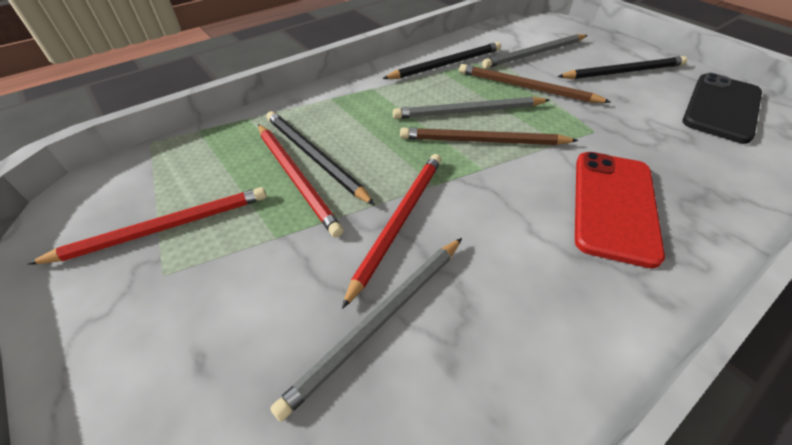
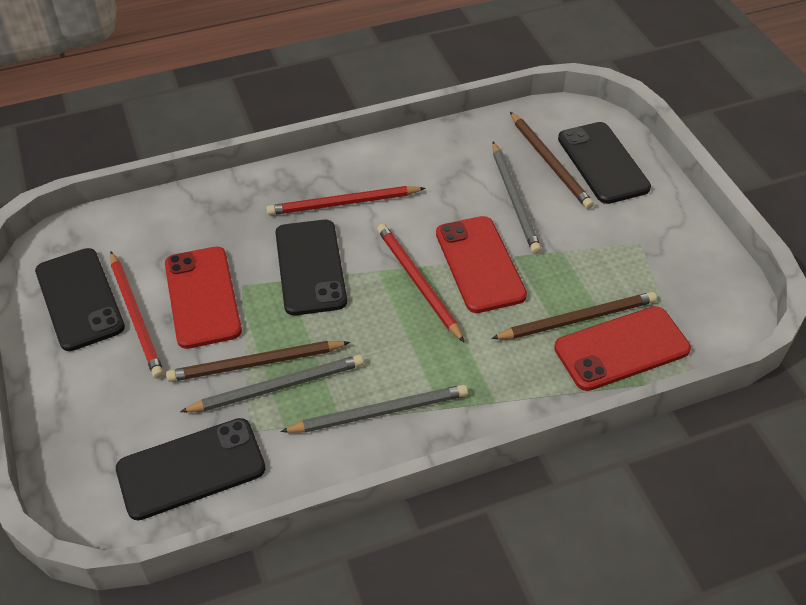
black pencil: 3 -> 0
black phone: 1 -> 4
brown pencil: 2 -> 3
red phone: 1 -> 3

